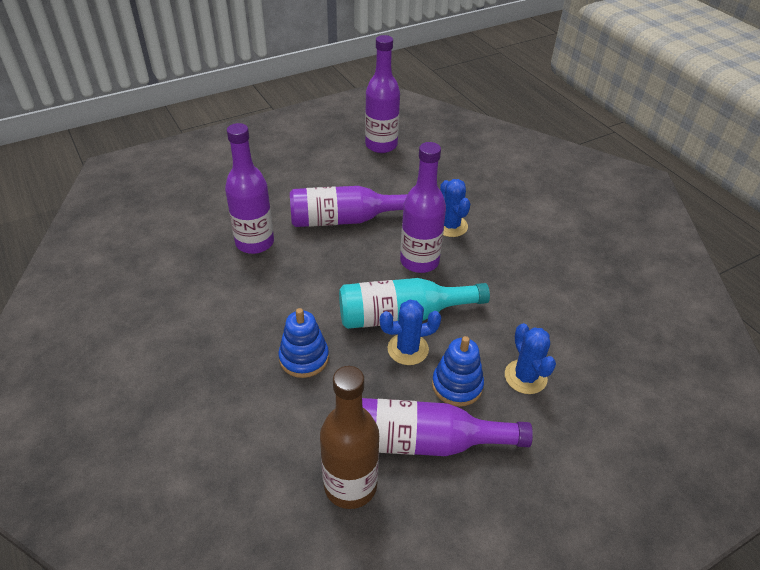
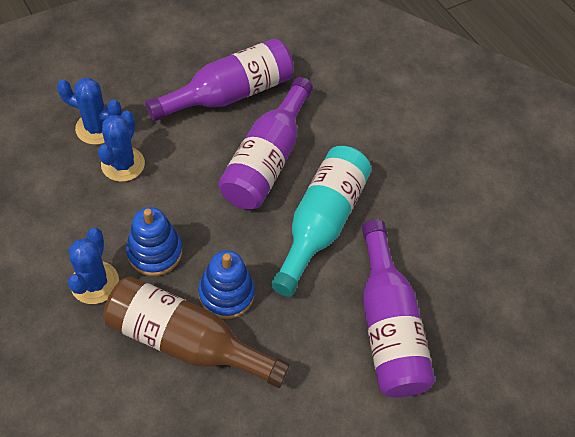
purple bottle: 5 -> 3

